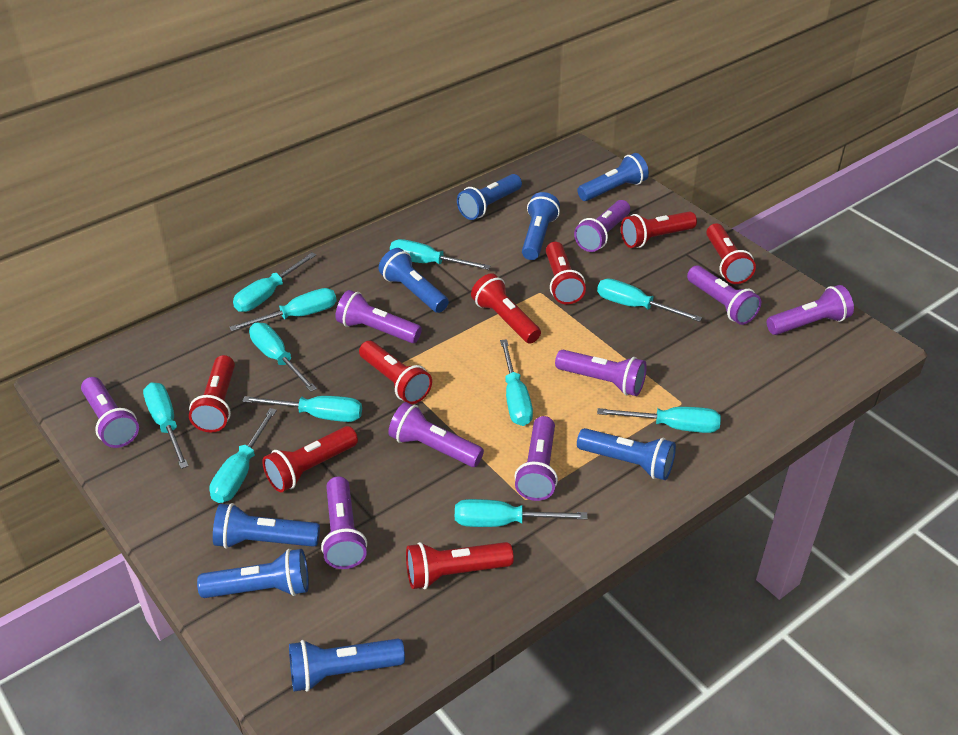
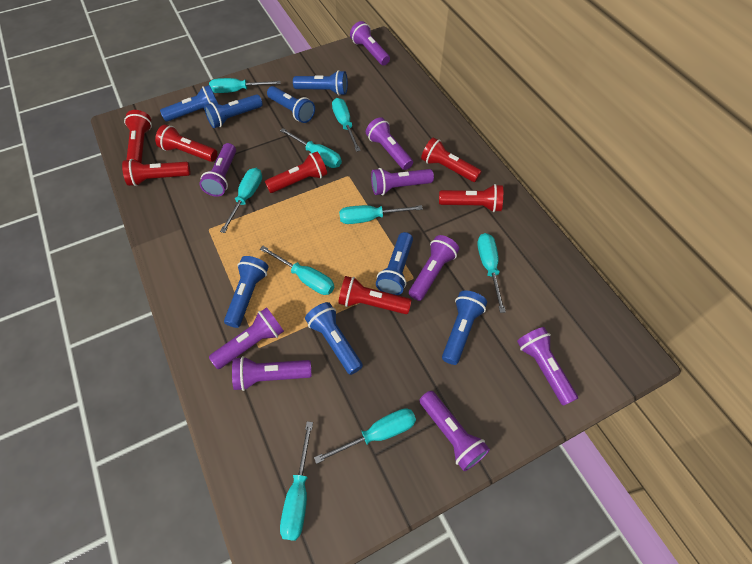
red flashlight: 8 -> 7
turquoise screwdriver: 11 -> 9

